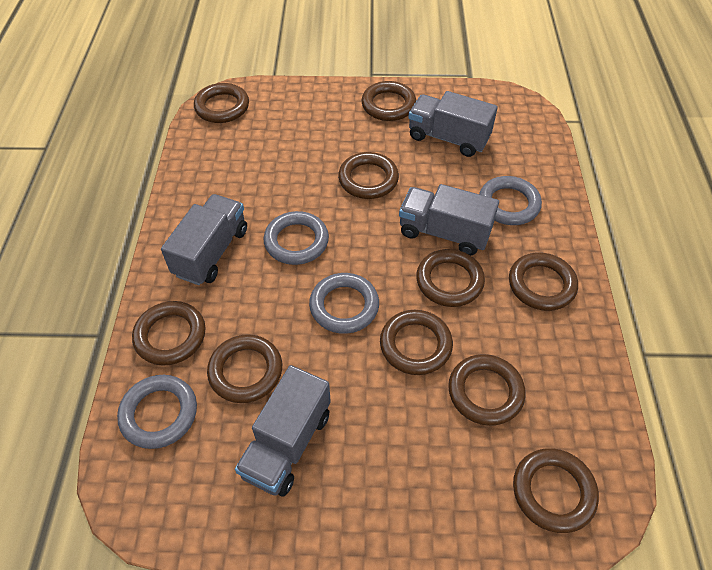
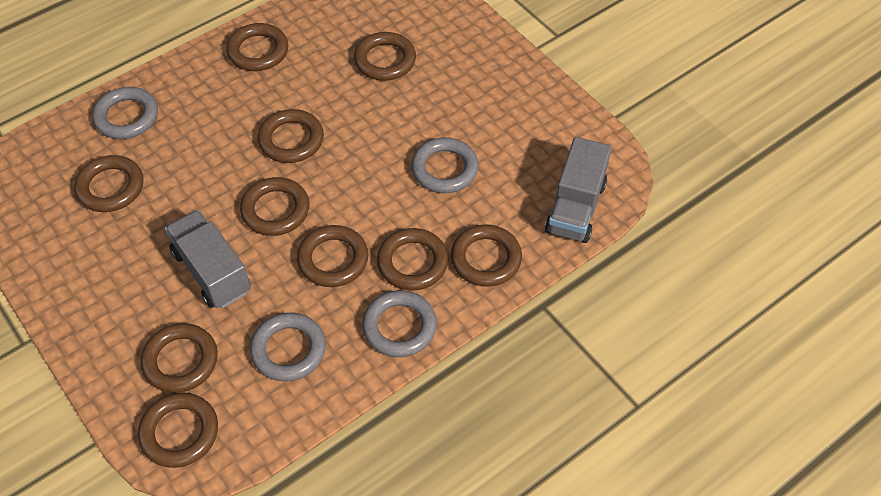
grey truck: 4 -> 2

